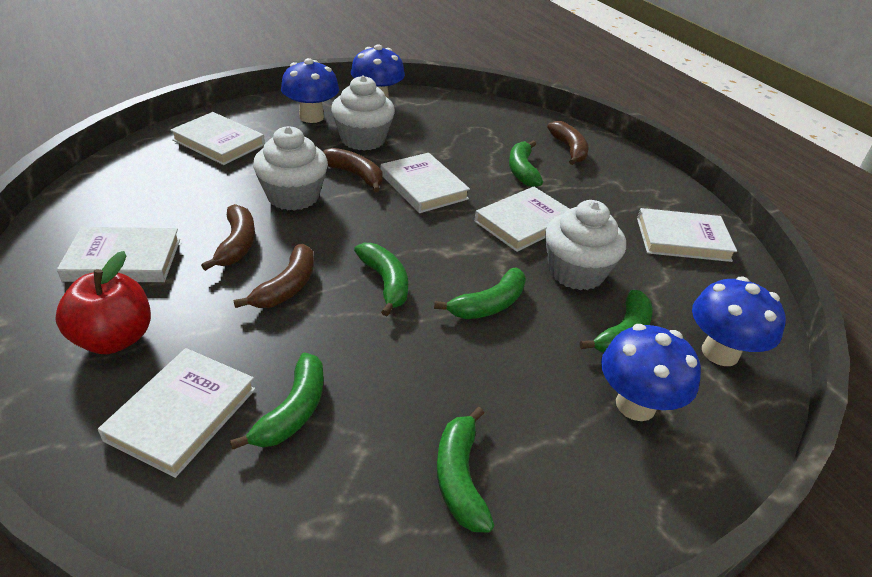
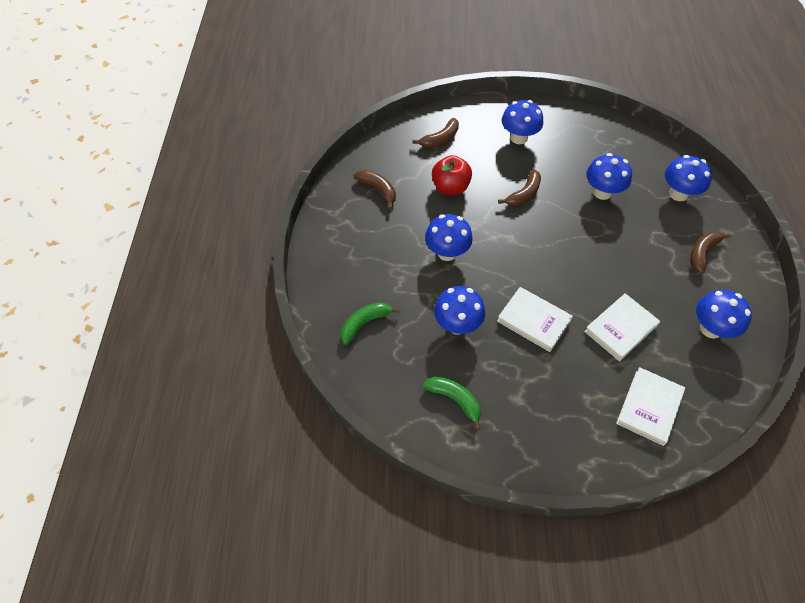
blue mushroom: 4 -> 6
green banana: 6 -> 2
white book: 6 -> 3
white cupcake: 3 -> 0

